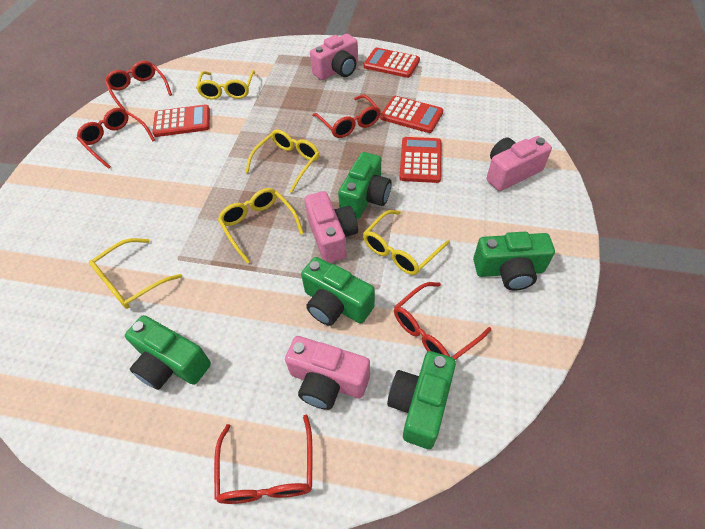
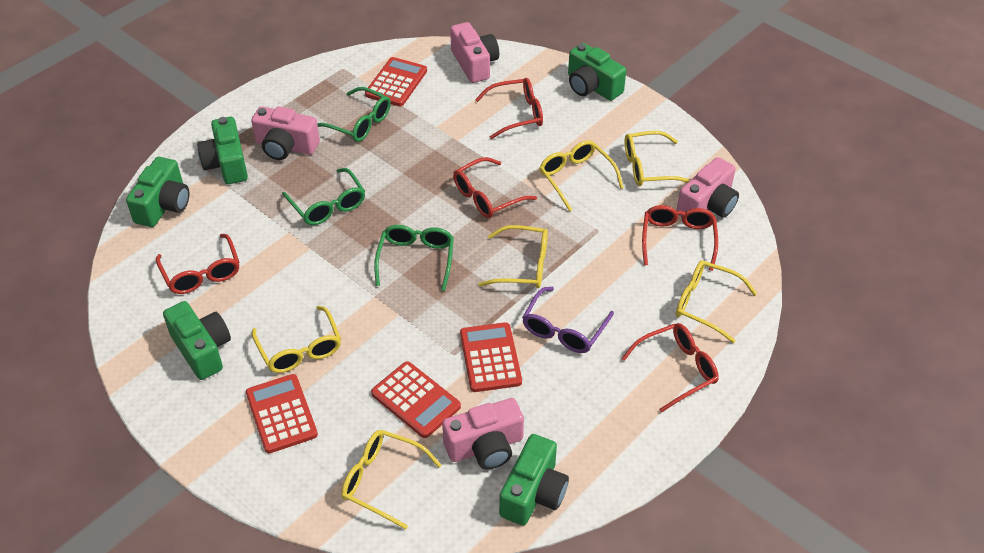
green glasses: 0 -> 3
purple glasses: 0 -> 1
yellow glasses: 5 -> 6

